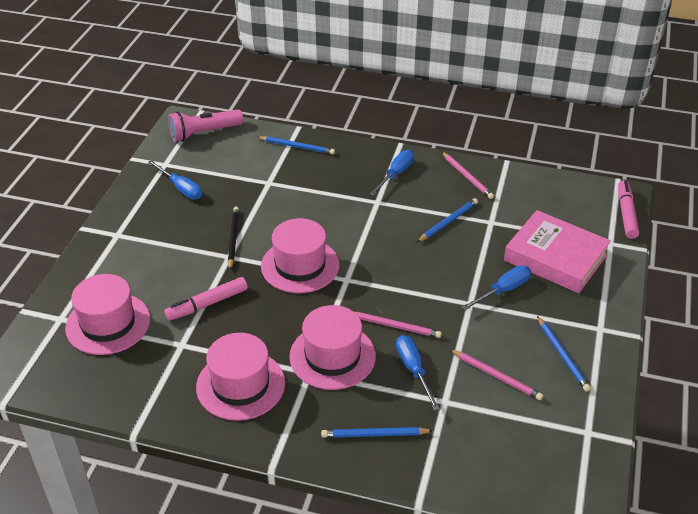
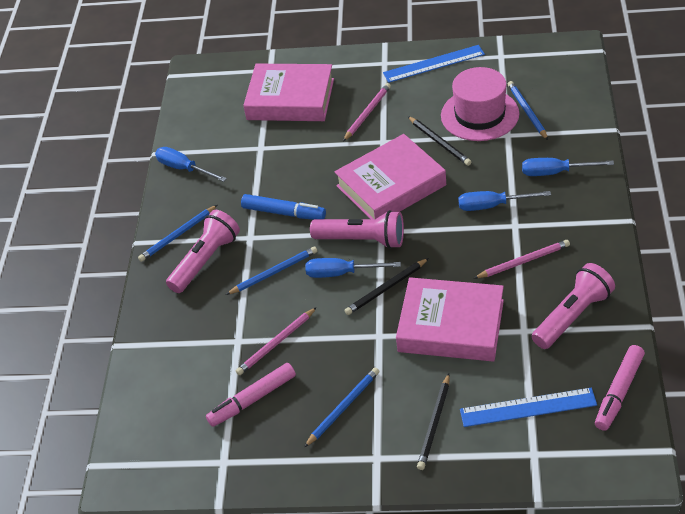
black pencil: 1 -> 3
blue marker: 0 -> 1
blue ruler: 0 -> 2
pink book: 1 -> 3
pink flashlight: 1 -> 3
pink hat: 4 -> 1

